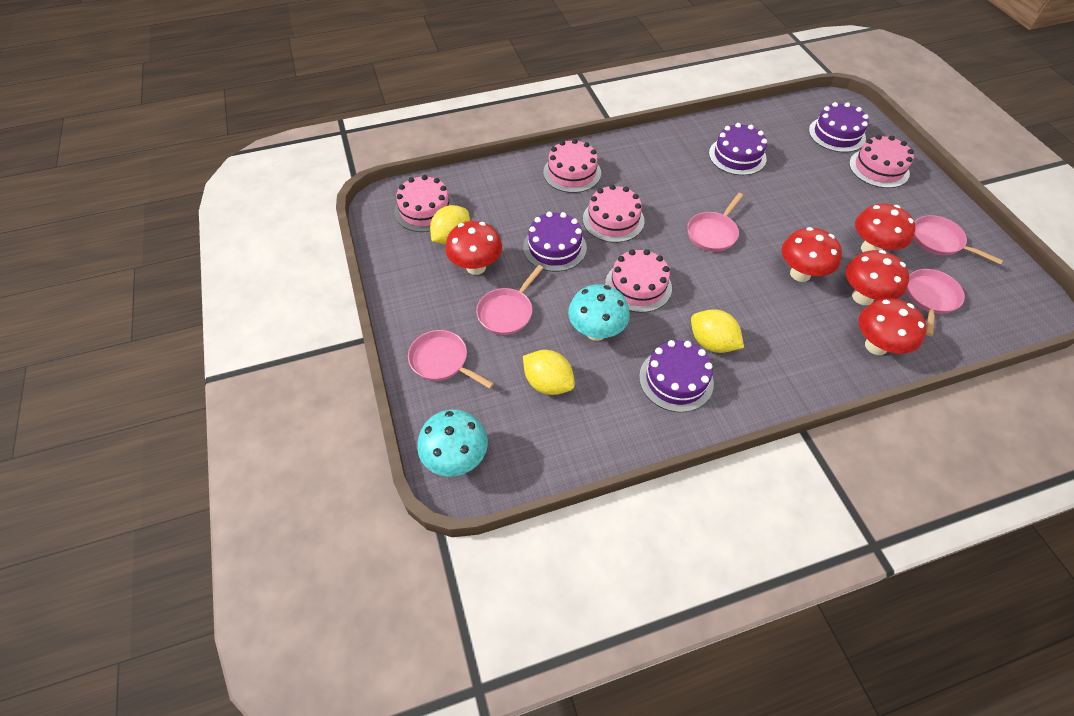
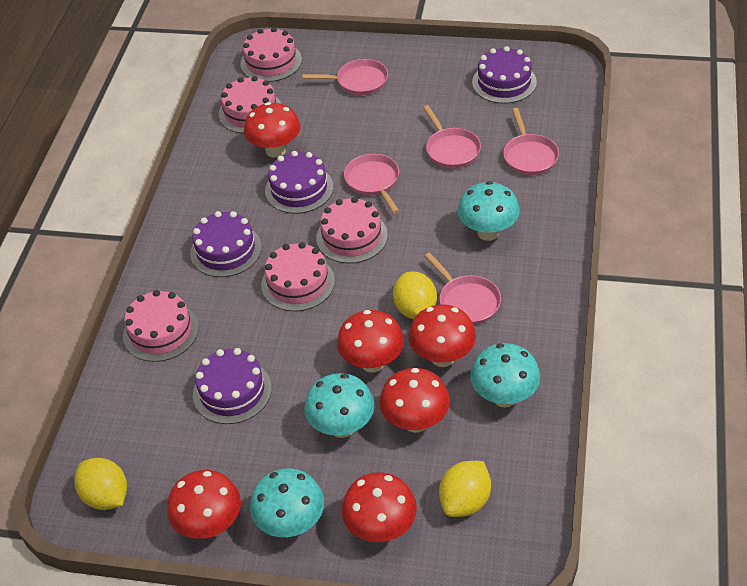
red mushroom: 5 -> 6
turquoise mushroom: 2 -> 4

